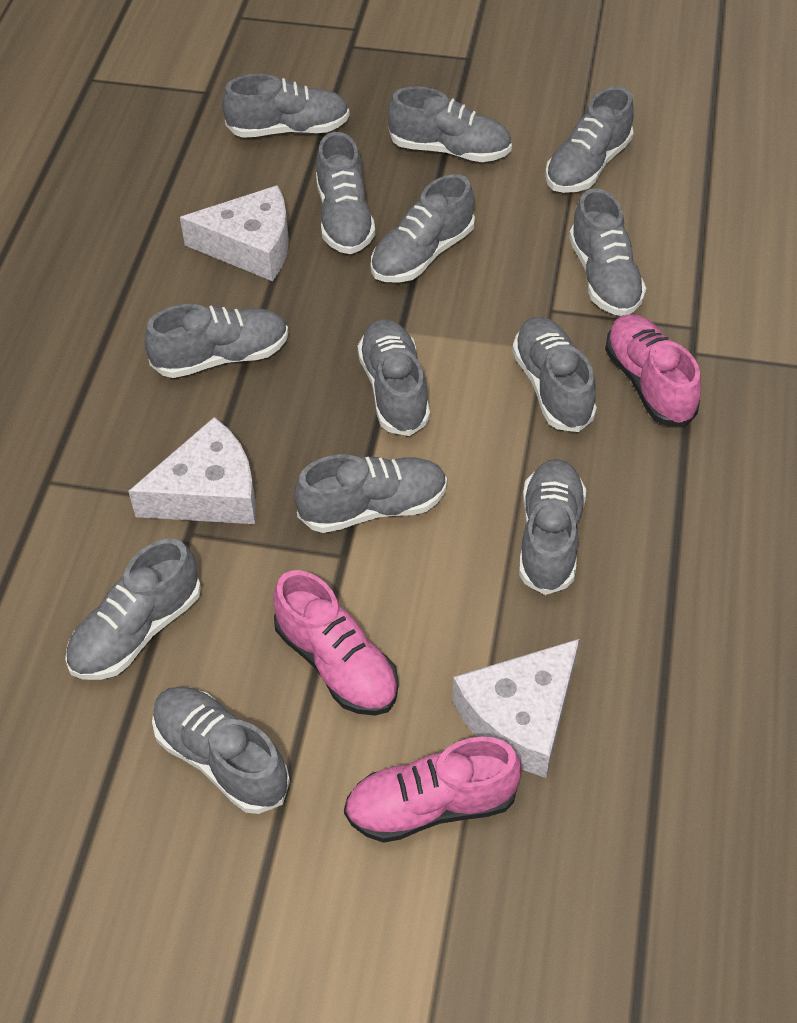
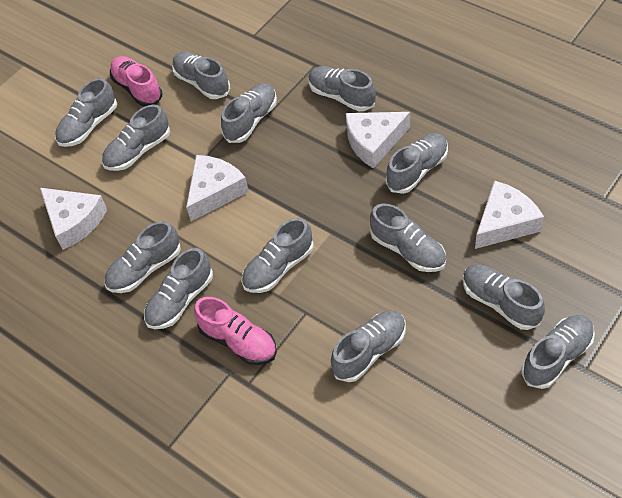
pink shoe: 3 -> 2
white cheese: 3 -> 4

